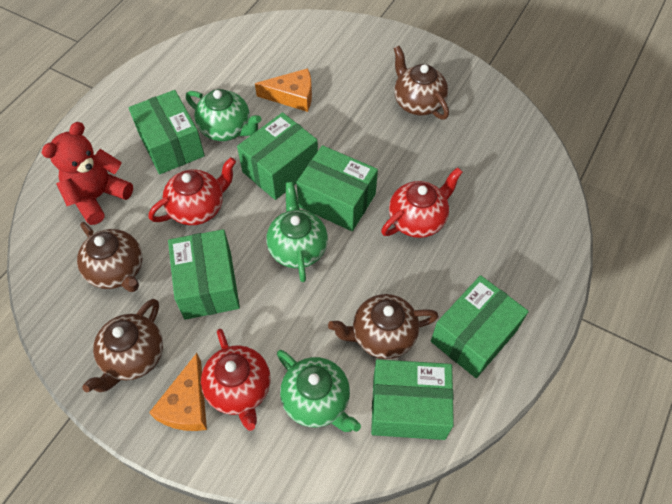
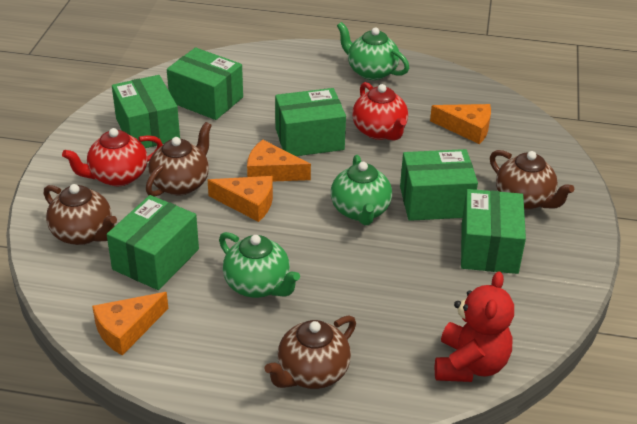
orange cheese: 2 -> 4
red teapot: 3 -> 2

